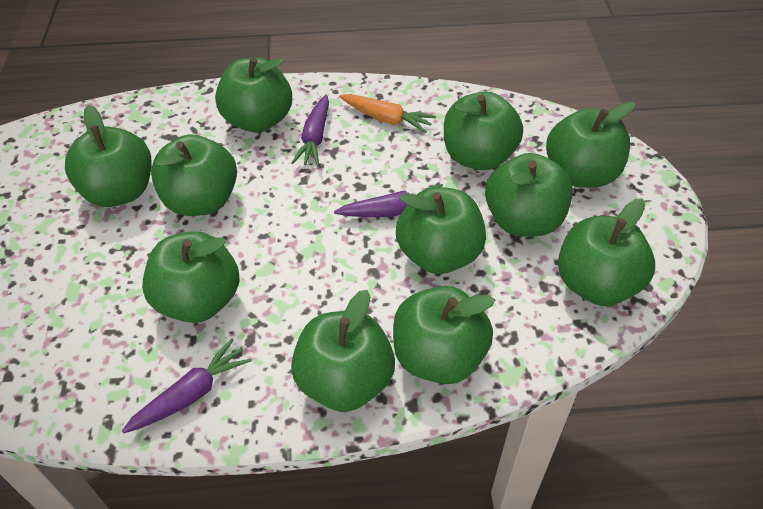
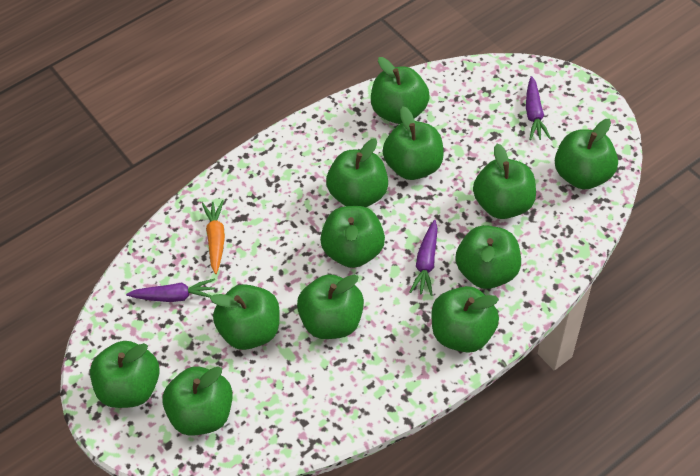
green apple: 11 -> 12

